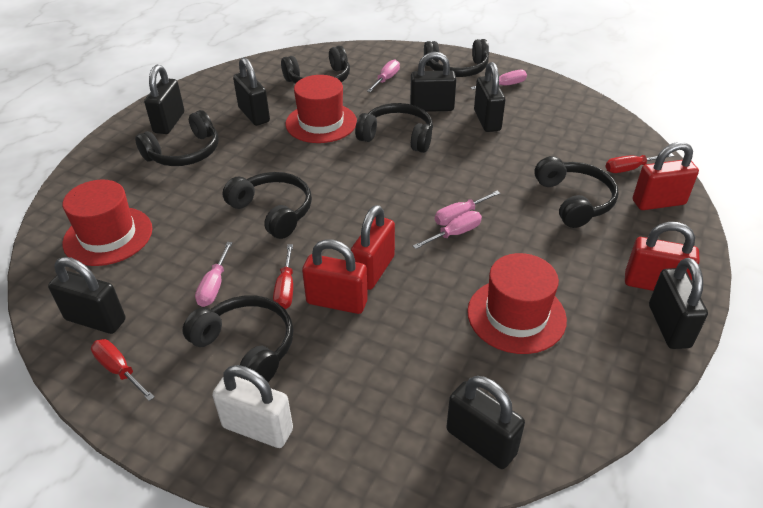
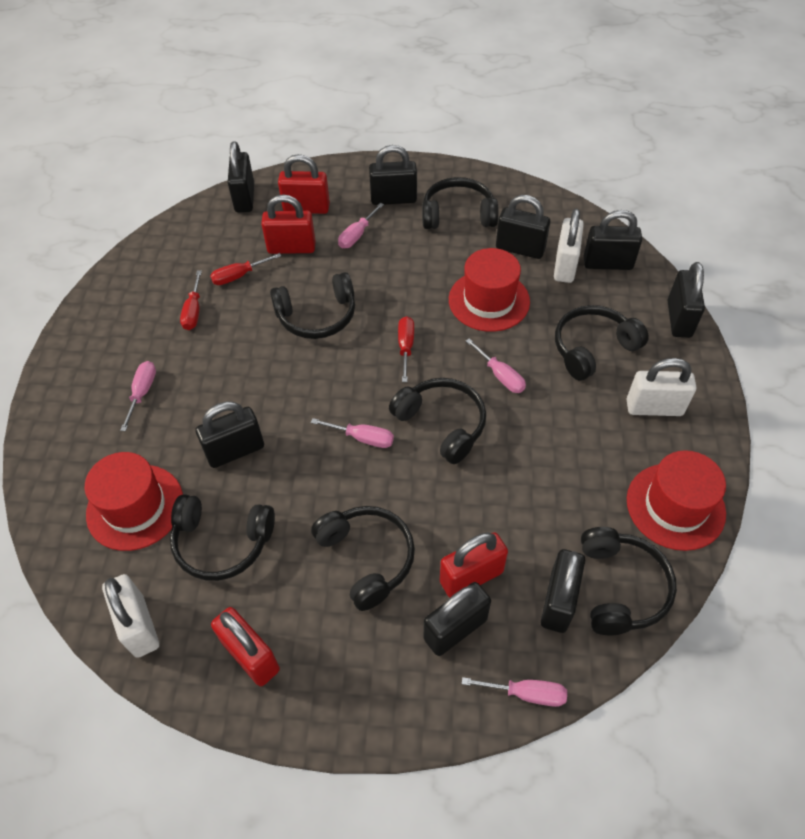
black padlock: 7 -> 8
white padlock: 1 -> 3

